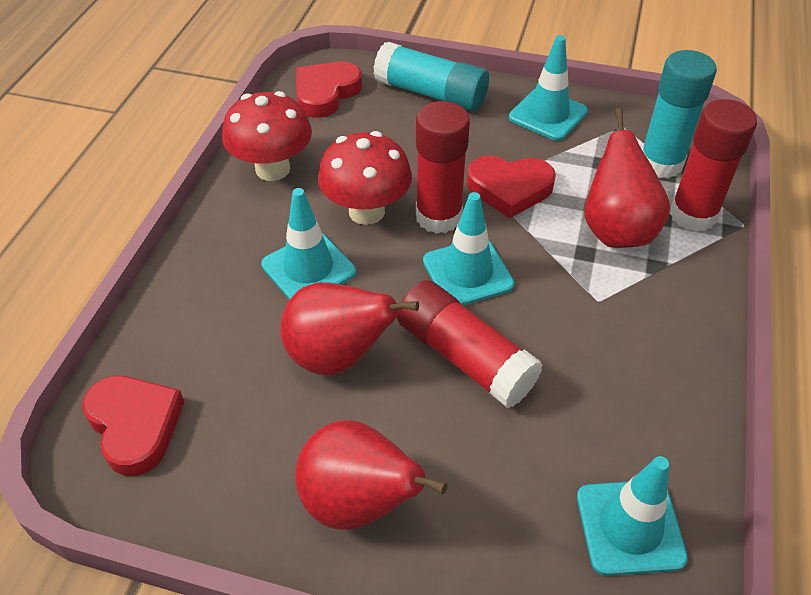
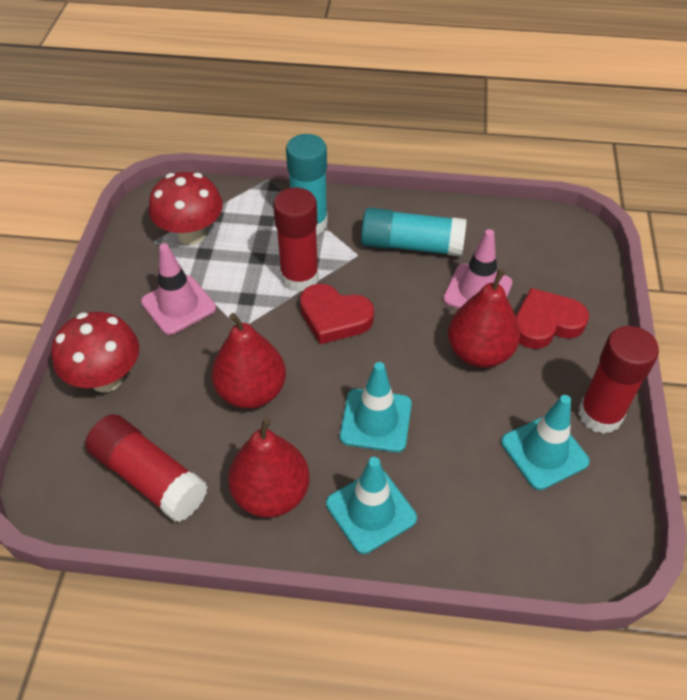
pink traffic cone: 0 -> 2
red heart: 3 -> 2
turquoise traffic cone: 4 -> 3

